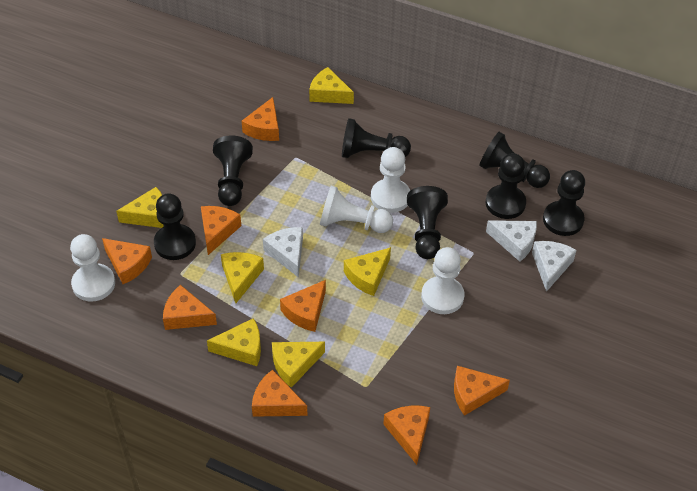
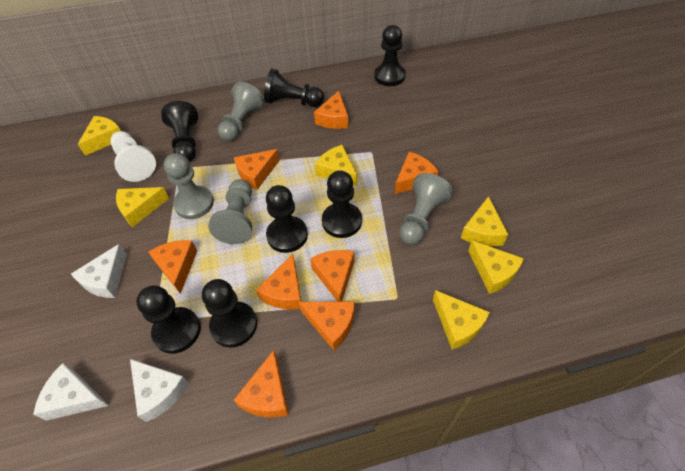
grey pawn: 0 -> 4
white pawn: 4 -> 1

